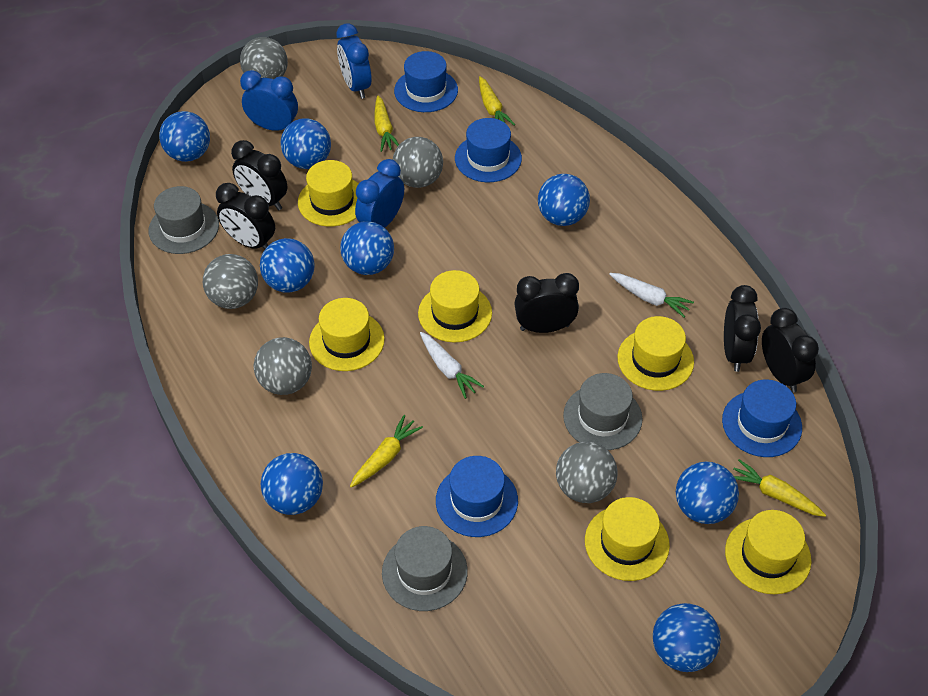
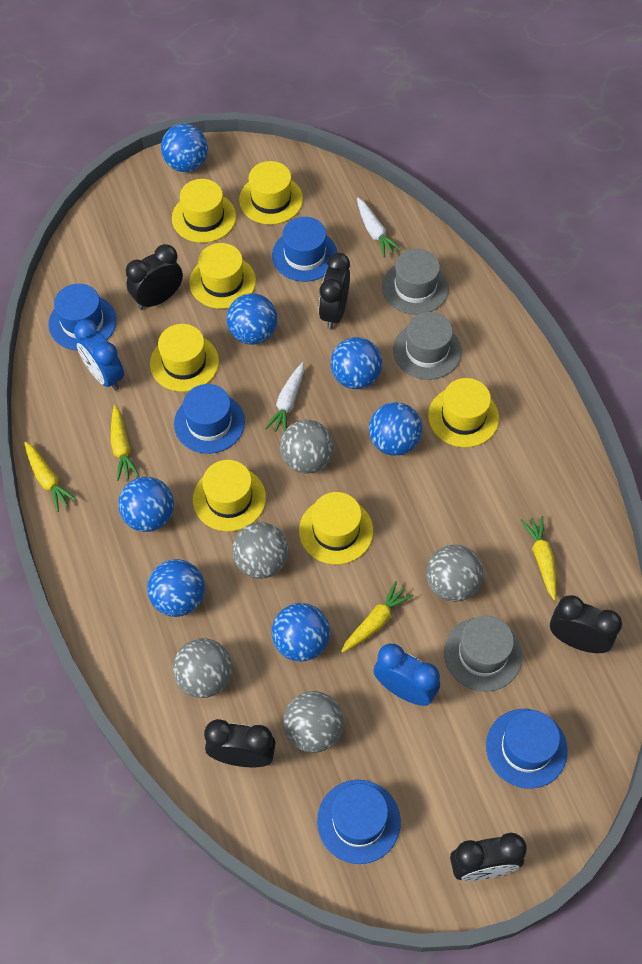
blue ball: 8 -> 7
blue clock: 3 -> 2
blue hat: 4 -> 5
yellow hat: 6 -> 7

